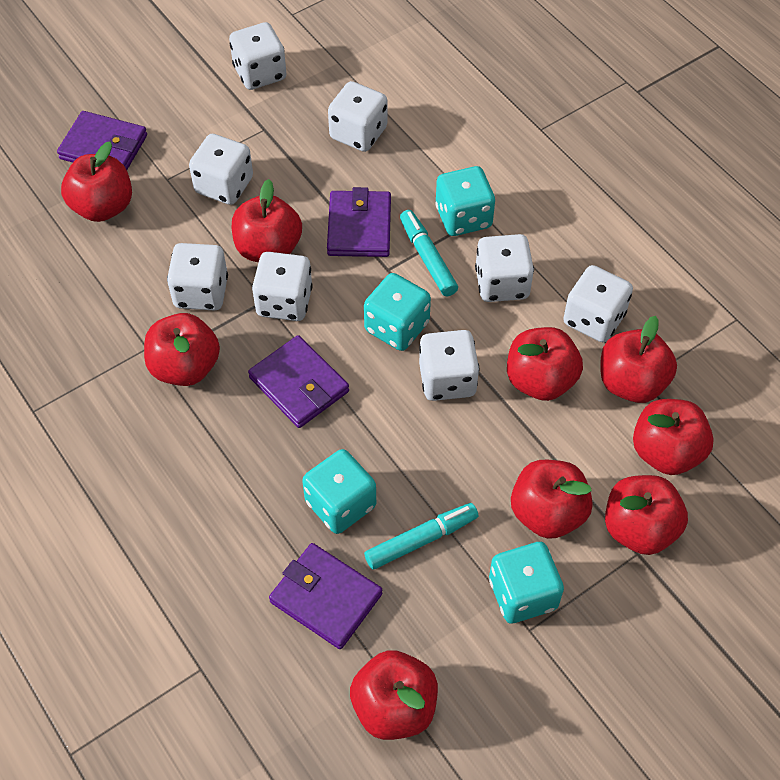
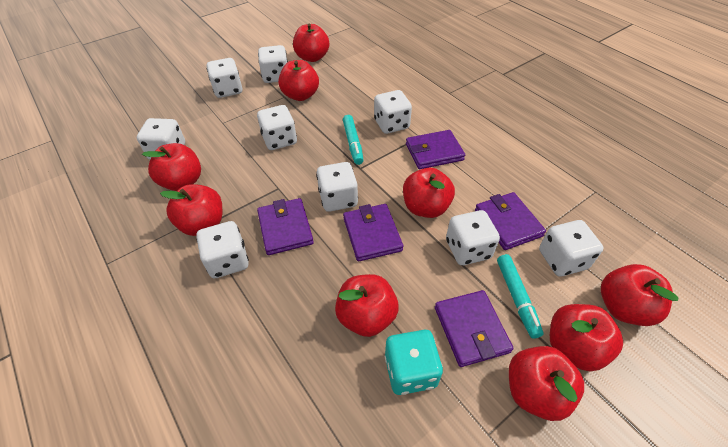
purple wallet: 4 -> 5
turquoise dice: 4 -> 1
white dice: 8 -> 9

